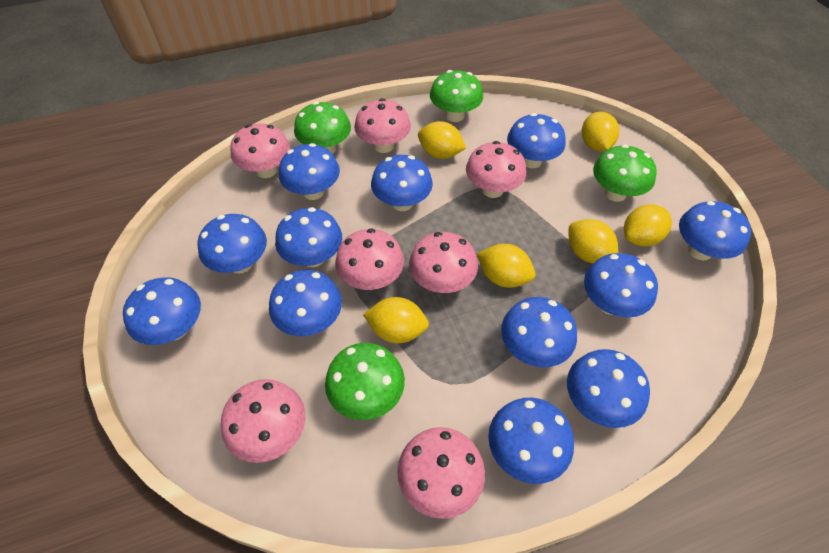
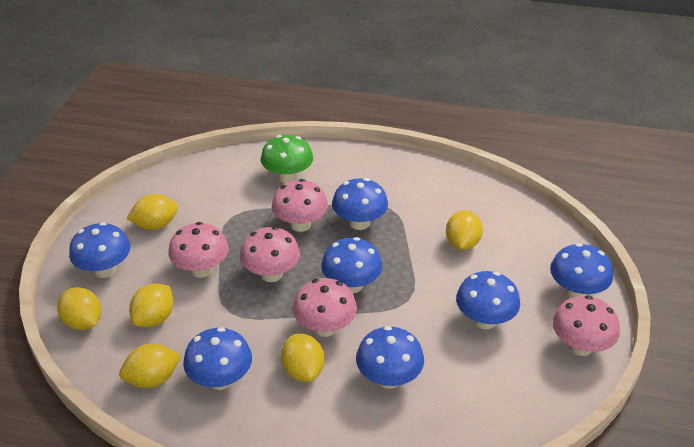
blue mushroom: 12 -> 7
green mushroom: 4 -> 1
pink mushroom: 7 -> 5

